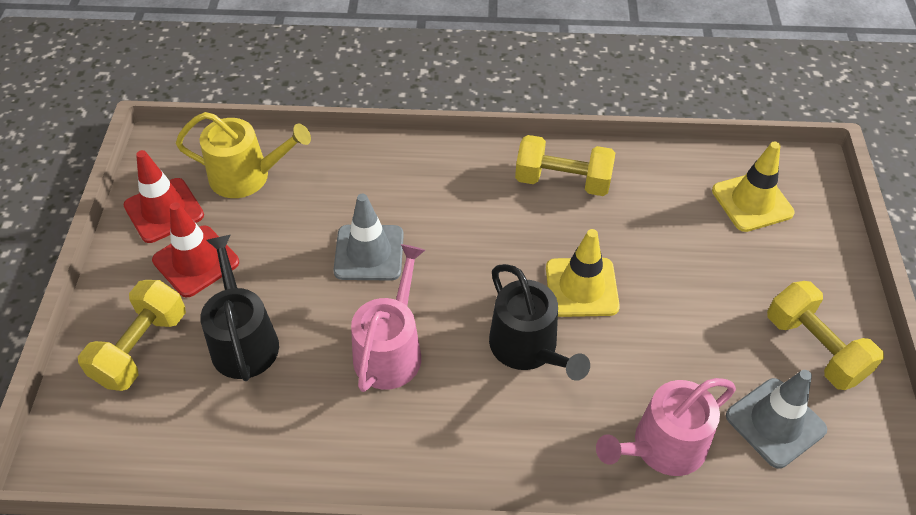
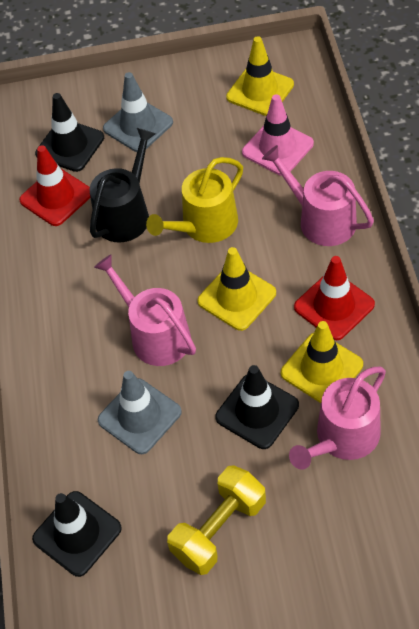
black traffic cone: 0 -> 3
black watering can: 2 -> 1
pink traffic cone: 0 -> 1
pink watering can: 2 -> 3
yellow dumbbell: 3 -> 1
yellow traffic cone: 2 -> 3

